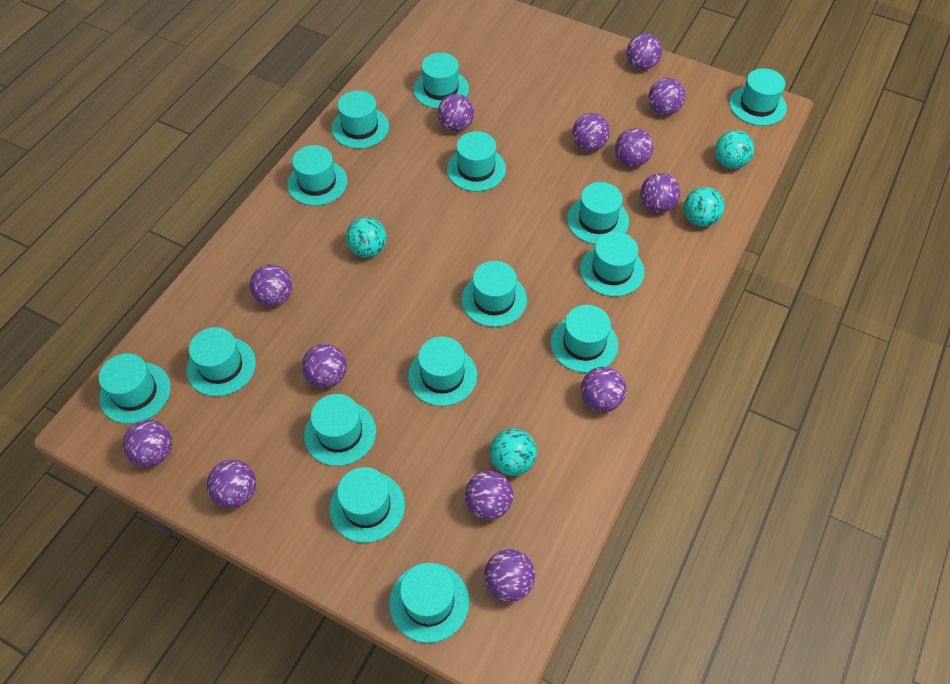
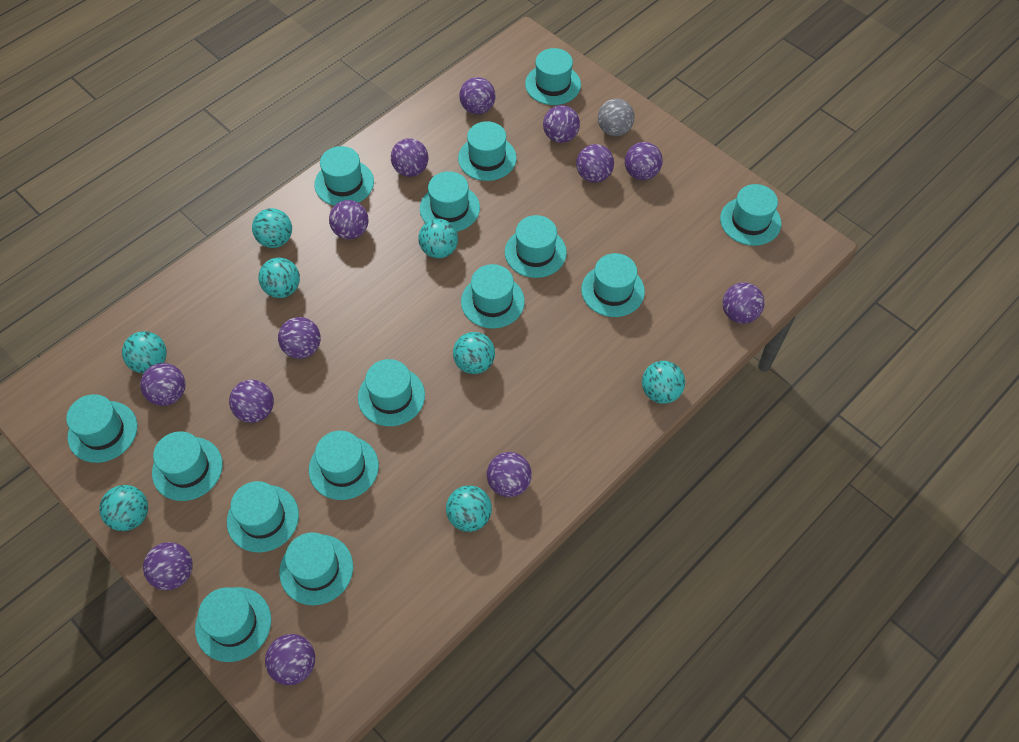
grey ball: 0 -> 1
turquoise ball: 4 -> 8

